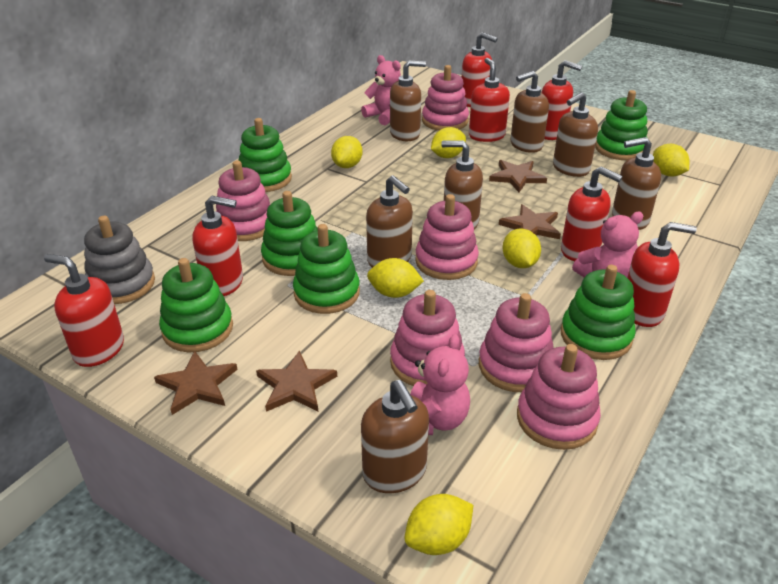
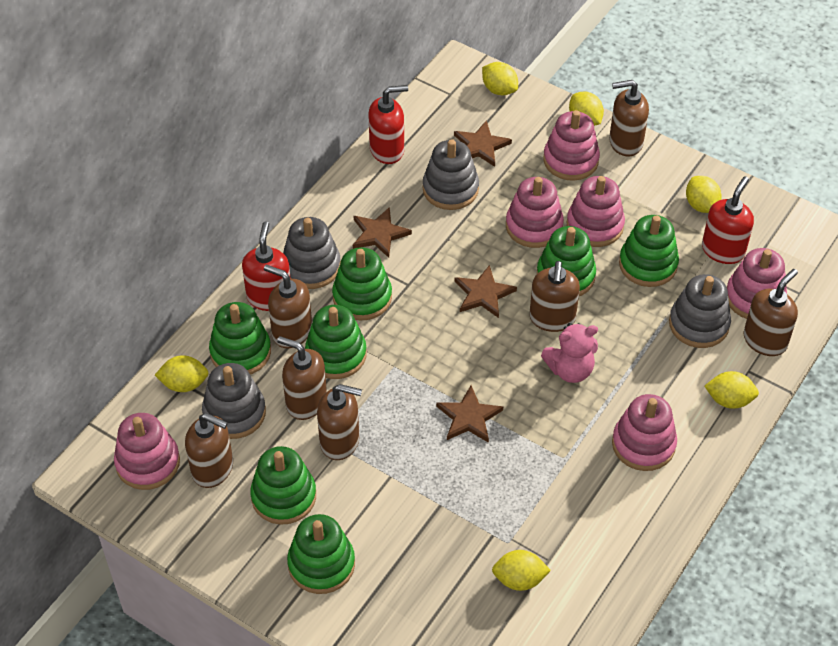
green stacking toy: 6 -> 7
grey stacking toy: 1 -> 4
pink teddy bear: 3 -> 1
red soap dispenser: 7 -> 3

